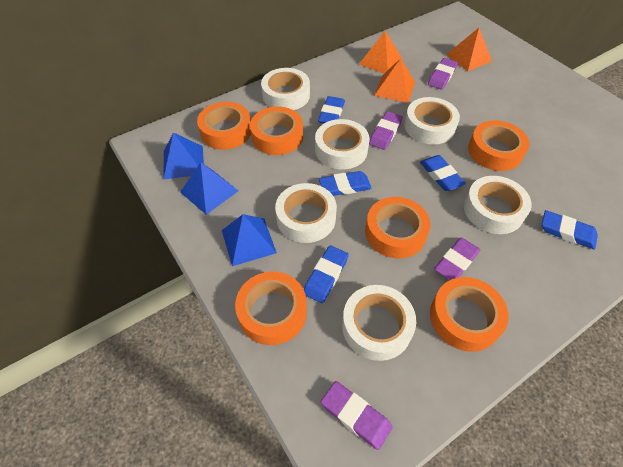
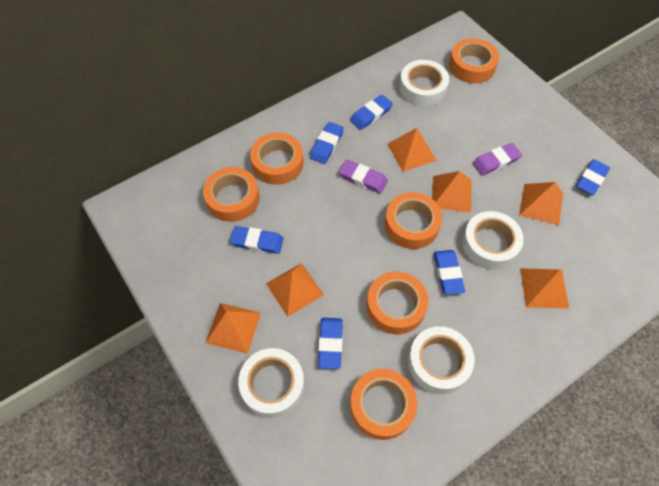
blue eraser: 5 -> 6
blue pyramid: 3 -> 0
orange pyramid: 3 -> 6
purple eraser: 4 -> 2
white tape: 6 -> 4

